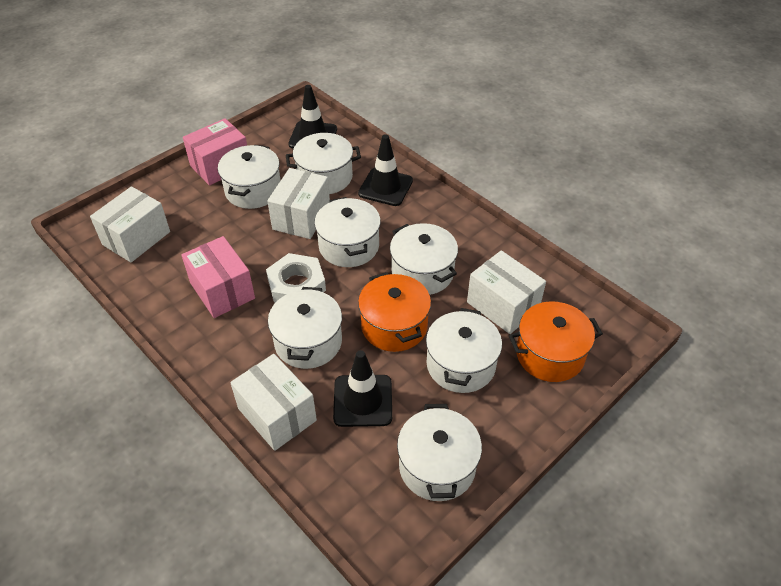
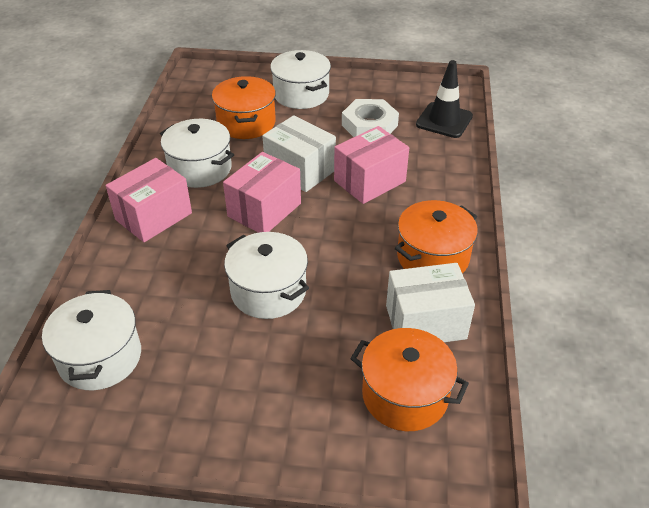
black traffic cone: 3 -> 1
orange pot: 2 -> 3
pink box: 2 -> 3
white box: 4 -> 2
white pot: 7 -> 4

